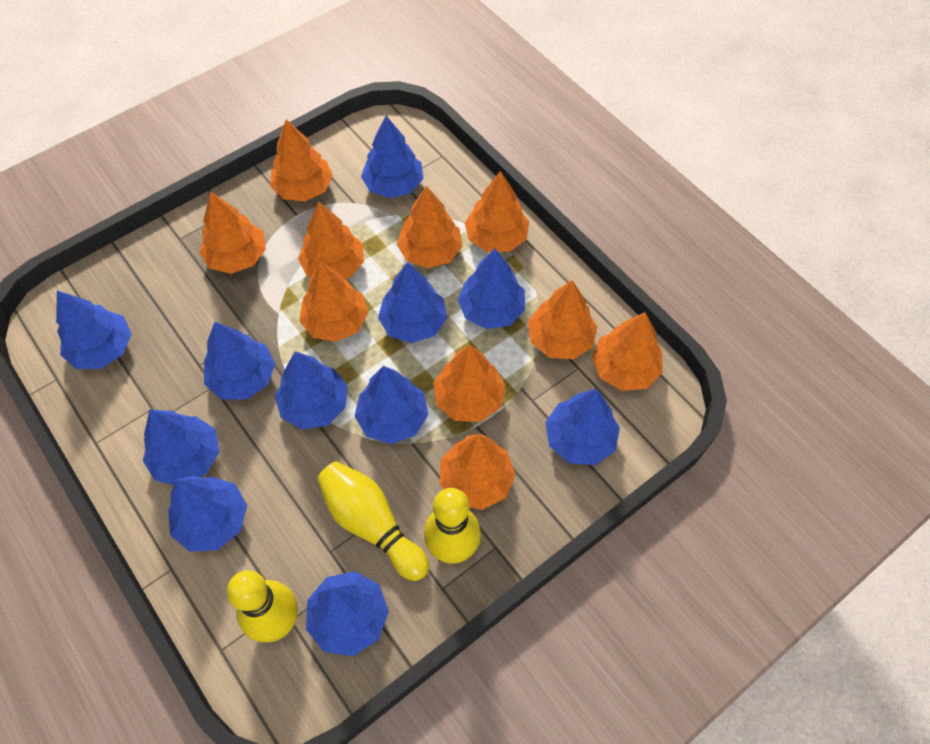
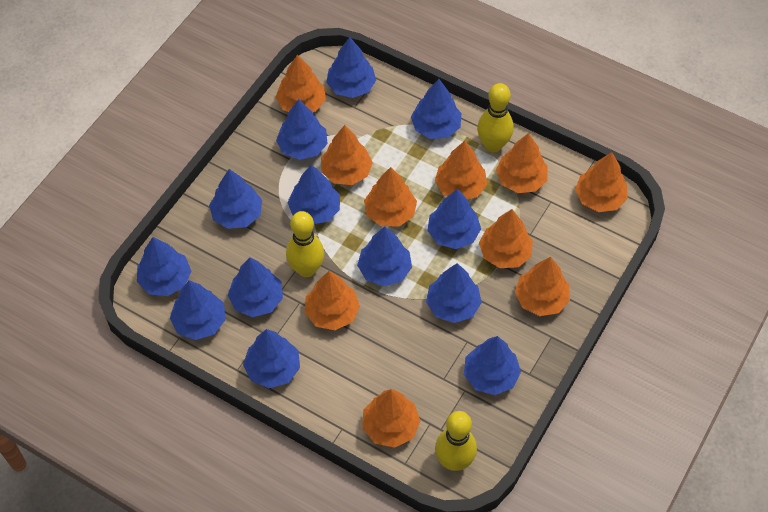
blue tree: 11 -> 13

